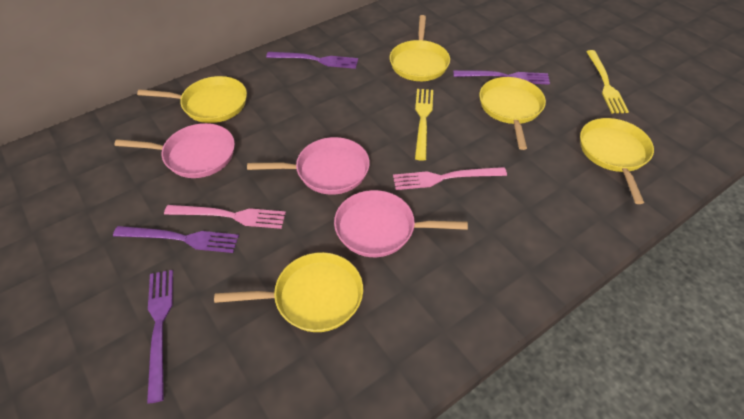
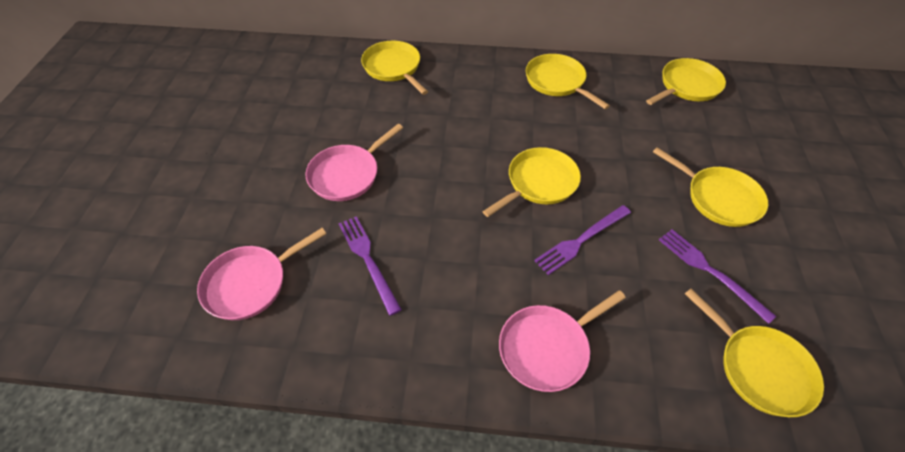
pink fork: 2 -> 0
purple fork: 4 -> 3
yellow fork: 2 -> 0
yellow pan: 5 -> 6

